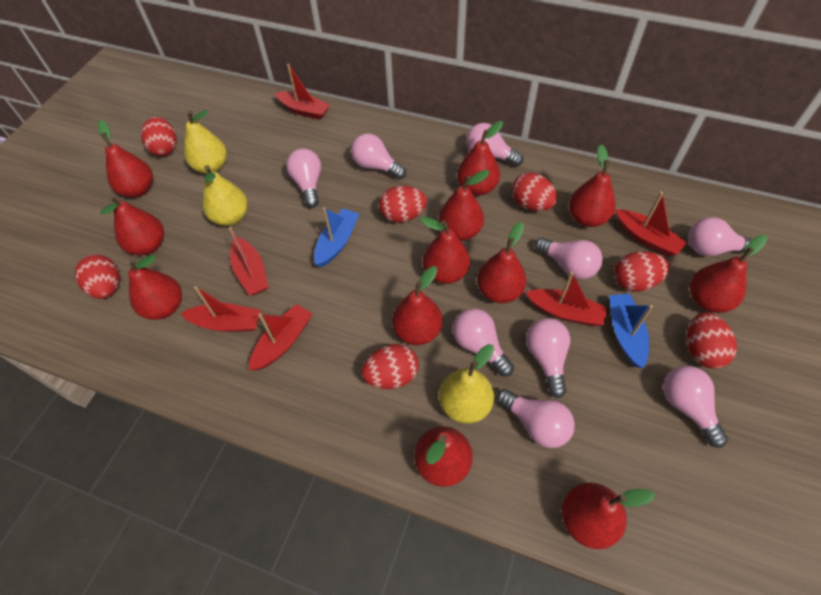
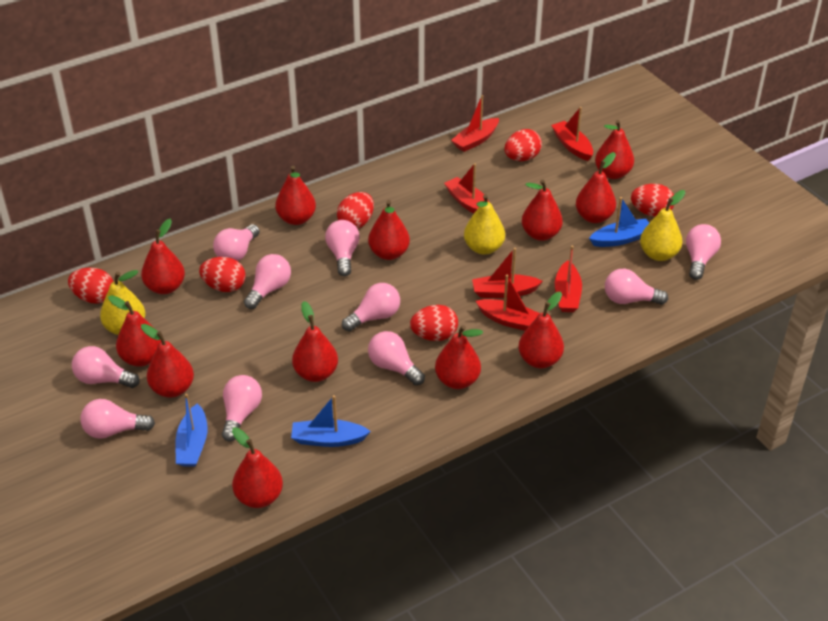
blue boat: 2 -> 3
pink light bulb: 9 -> 10
red egg: 7 -> 6

